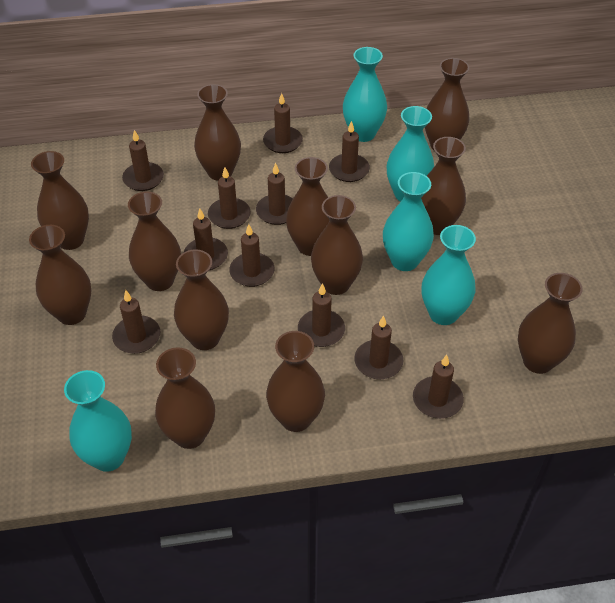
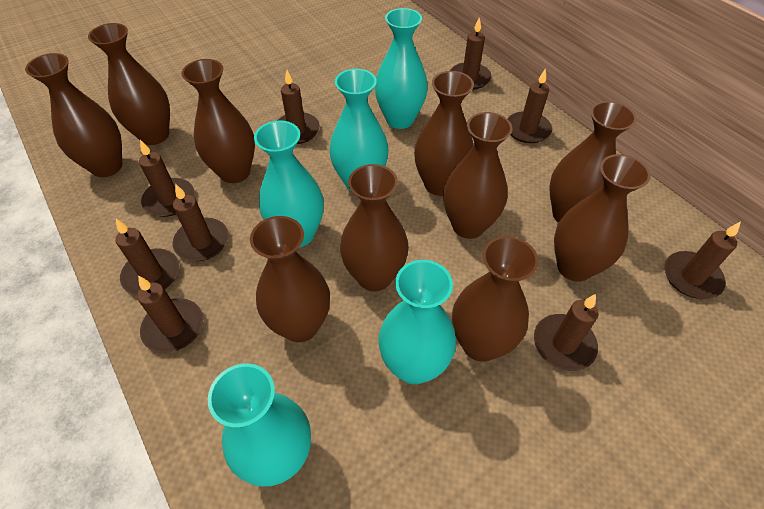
brown candle: 11 -> 9
brown vase: 12 -> 10

